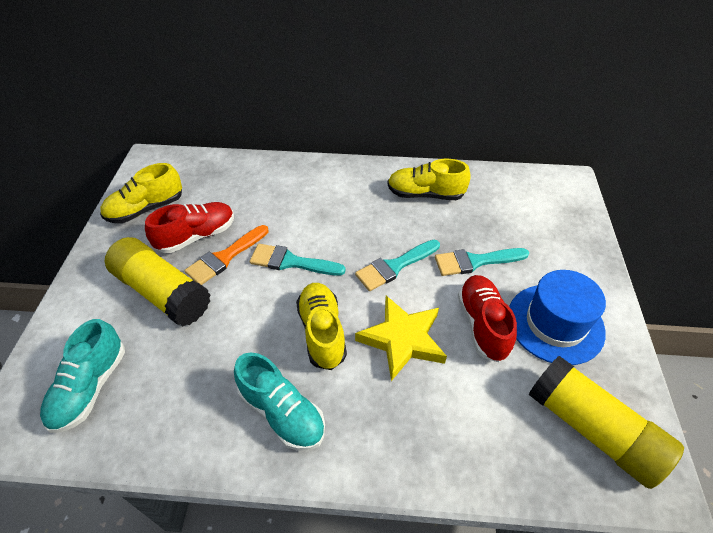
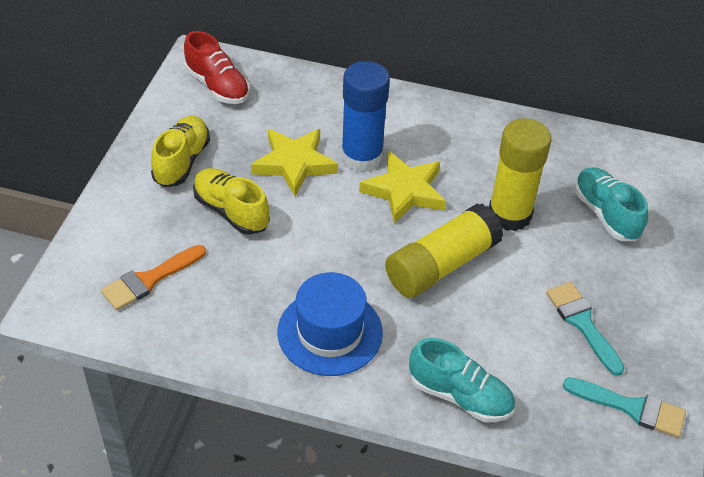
blue glue stick: 0 -> 1
red shoe: 2 -> 1
turquoise brush: 3 -> 2
yellow shoe: 3 -> 2
yellow star: 1 -> 2

